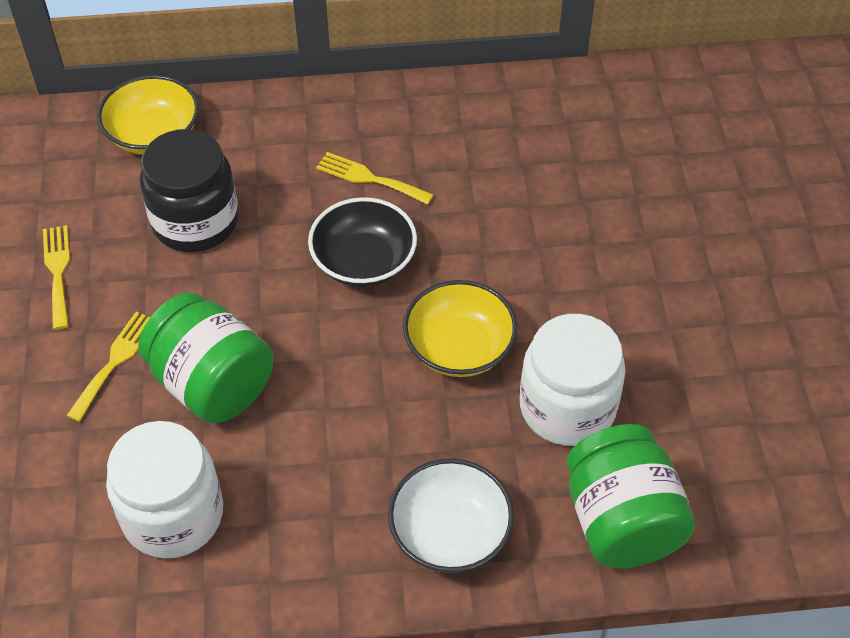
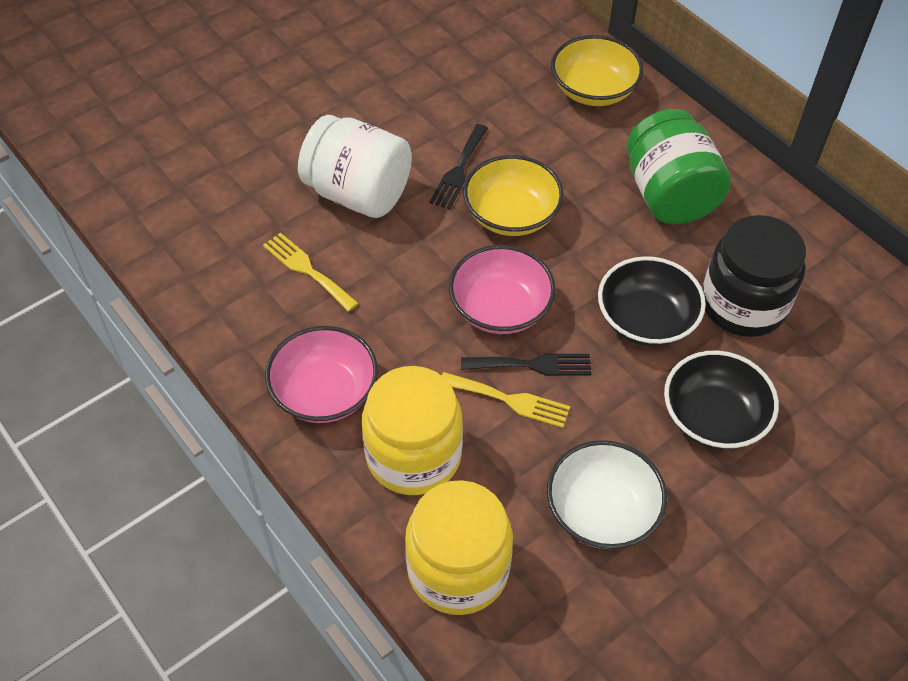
black bowl: 1 -> 2
black fork: 0 -> 2
green jar: 2 -> 1
pink bowl: 0 -> 2
white jar: 2 -> 1
yellow fork: 3 -> 2
yellow jar: 0 -> 2

